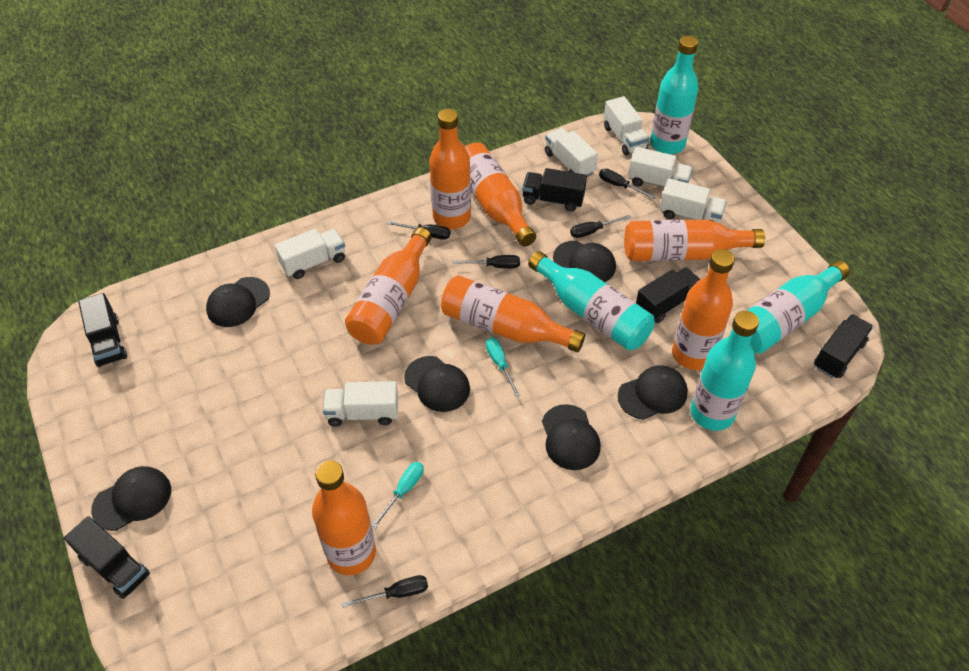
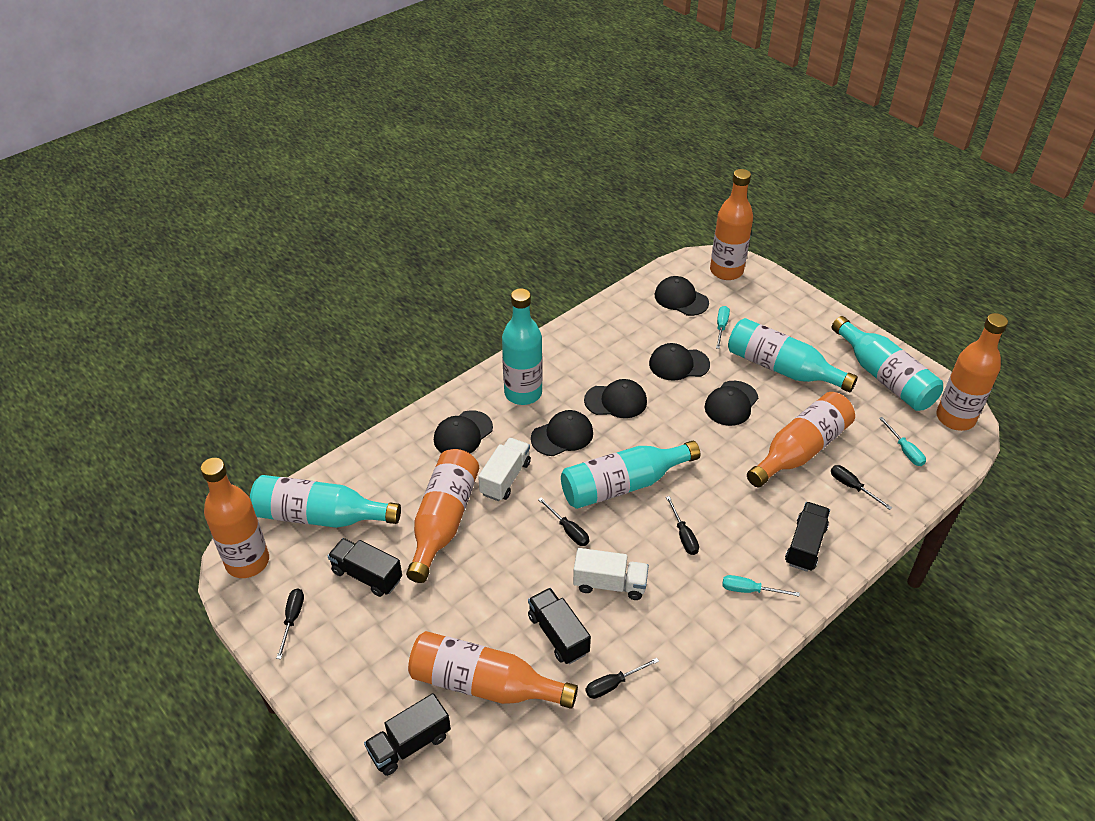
black truck: 5 -> 4
orange bottle: 7 -> 6
turquoise bottle: 4 -> 5
turquoise screwdriver: 2 -> 3
white truck: 6 -> 2

